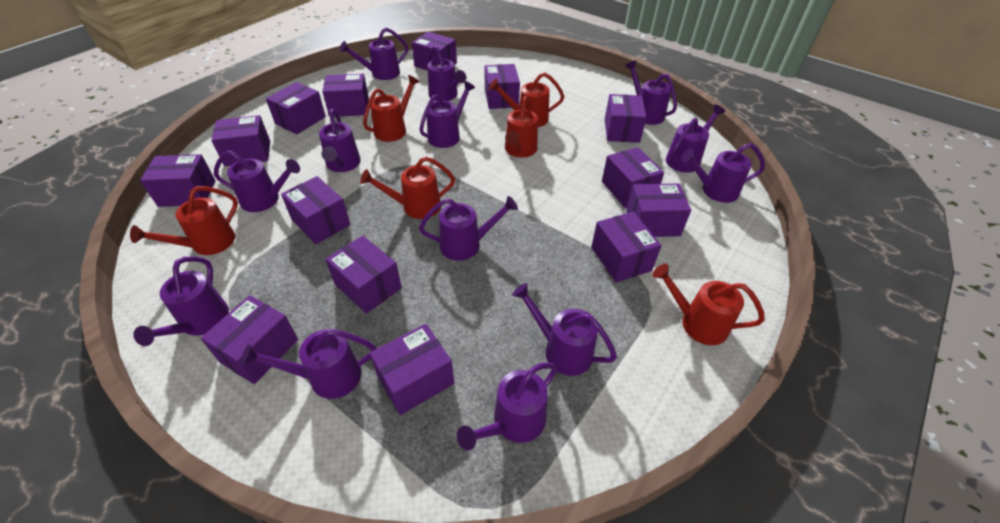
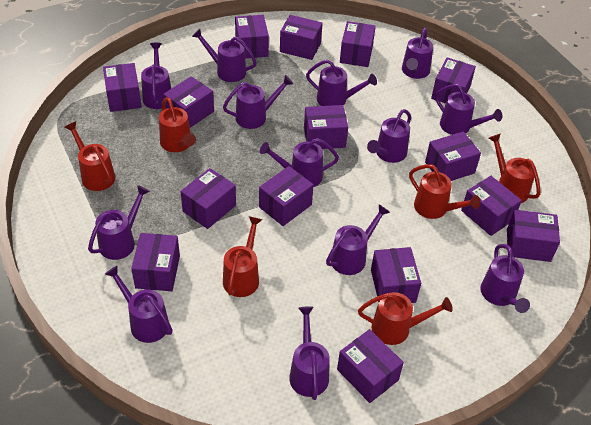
purple box: 14 -> 15

